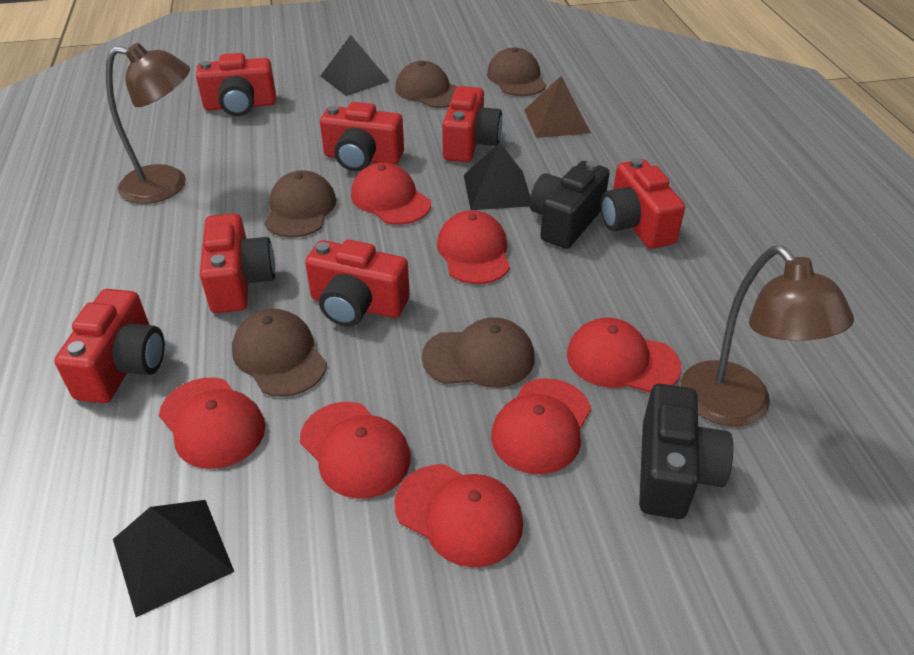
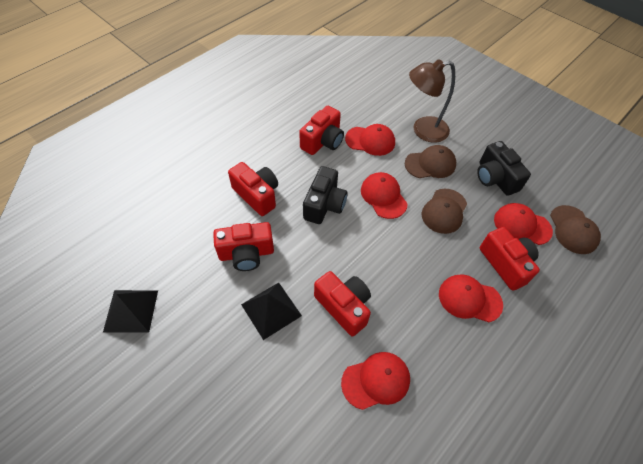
black pyramid: 3 -> 2
brown cap: 5 -> 3
brown lamp: 2 -> 1
brown pyramid: 1 -> 0
red camera: 7 -> 5
red cap: 7 -> 5

